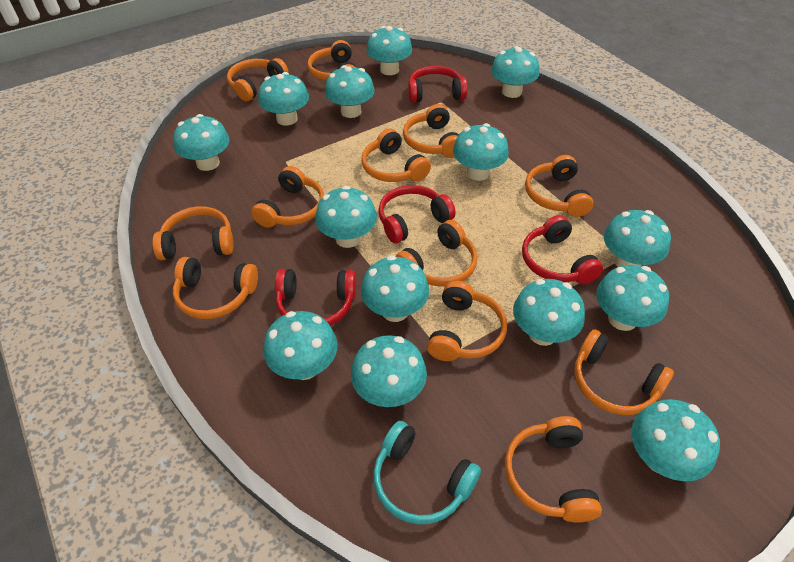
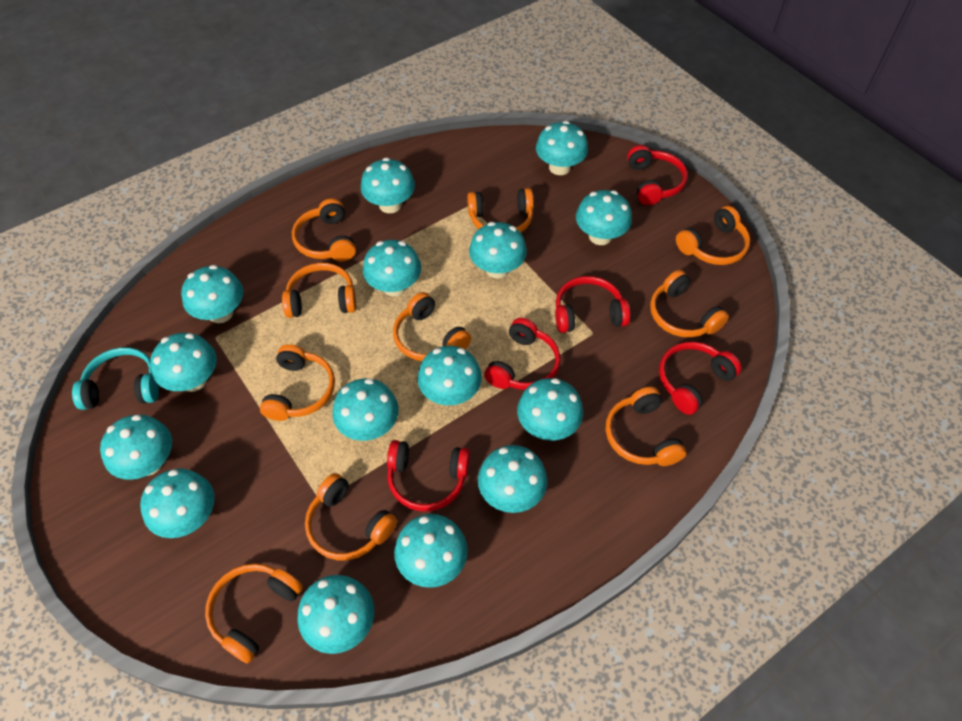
orange headphones: 12 -> 10
red headphones: 4 -> 5
turquoise mushroom: 14 -> 15

